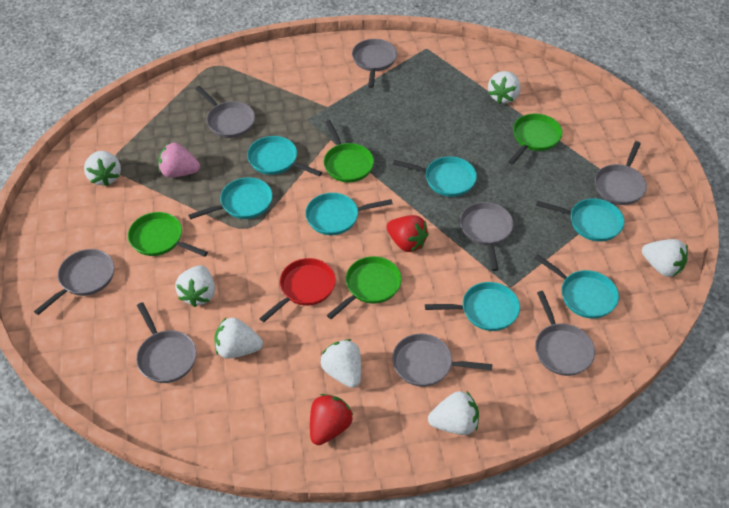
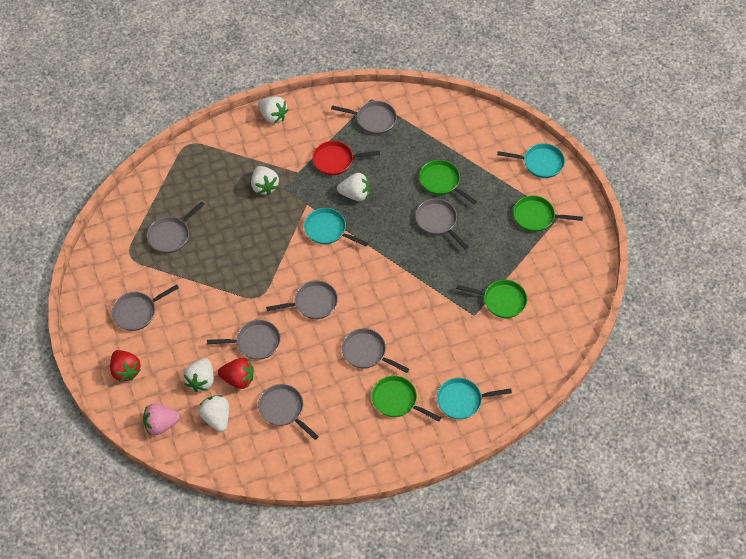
turquoise pan: 7 -> 3
white strawberry: 7 -> 5

